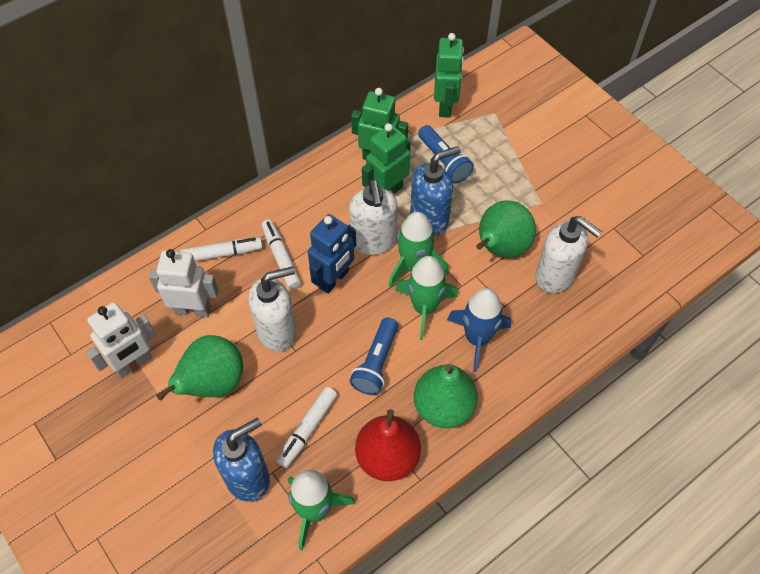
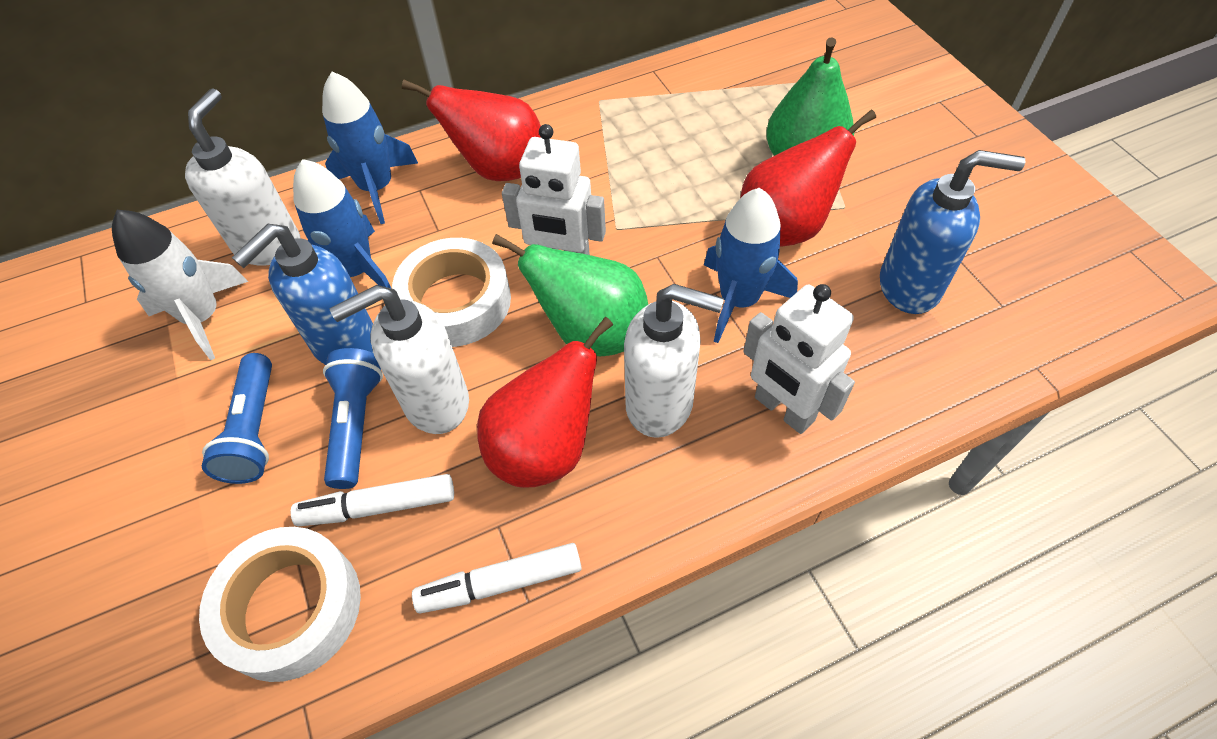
blue robot: 1 -> 0
blue rocket: 1 -> 3
green pear: 3 -> 2
green robot: 3 -> 0
green rocket: 3 -> 0
red pear: 1 -> 3
white marker: 3 -> 2
white rocket: 0 -> 1
white tape: 0 -> 2

